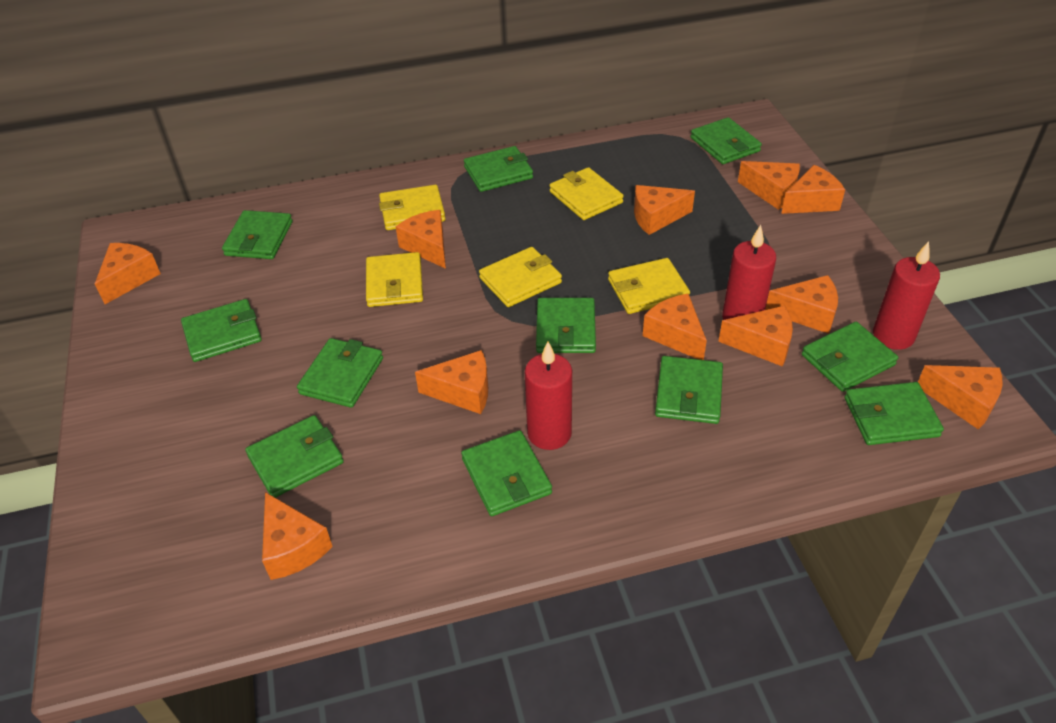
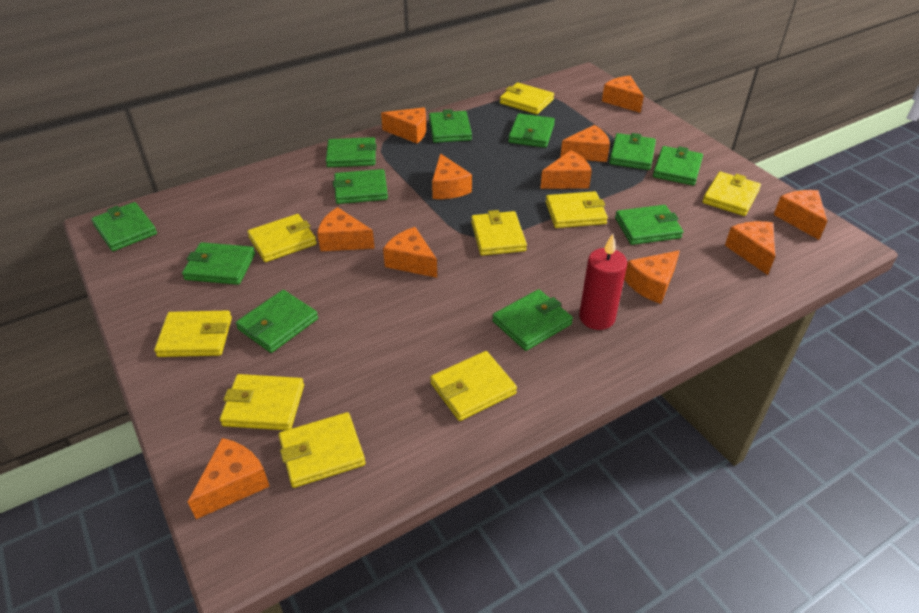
red candle: 3 -> 1
yellow wallet: 5 -> 9

